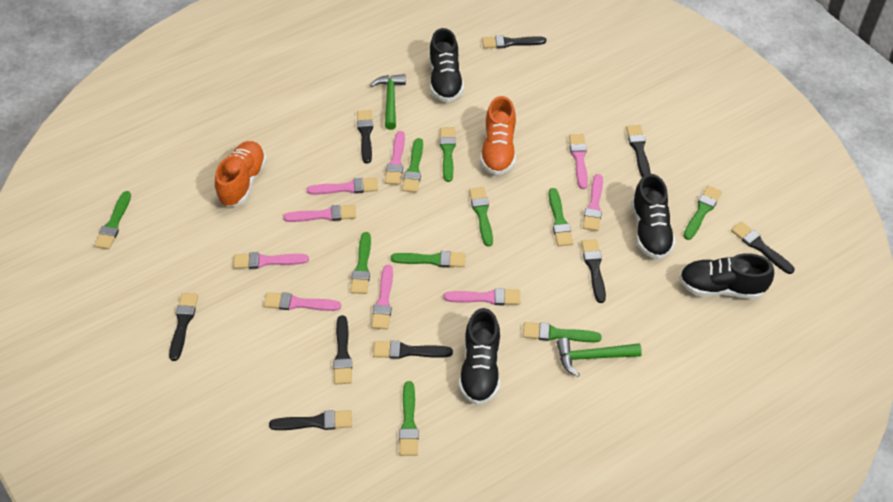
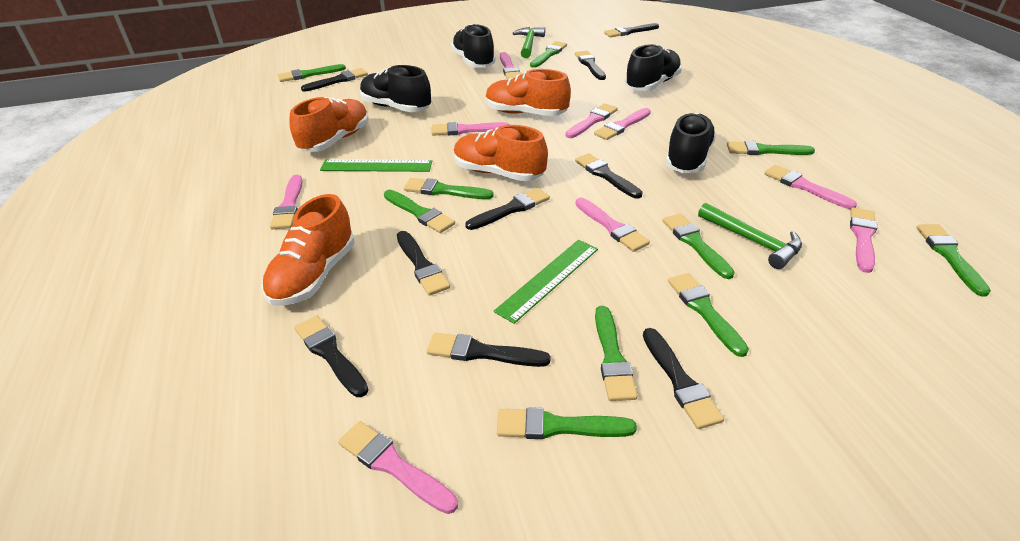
green ruler: 0 -> 2
orange shoe: 2 -> 4

